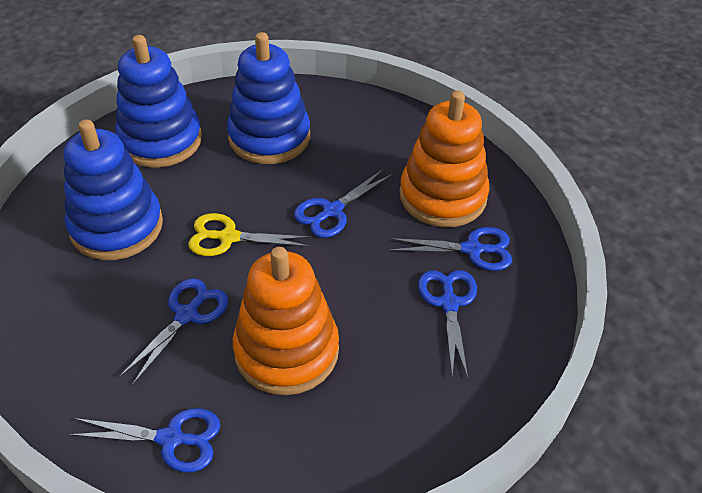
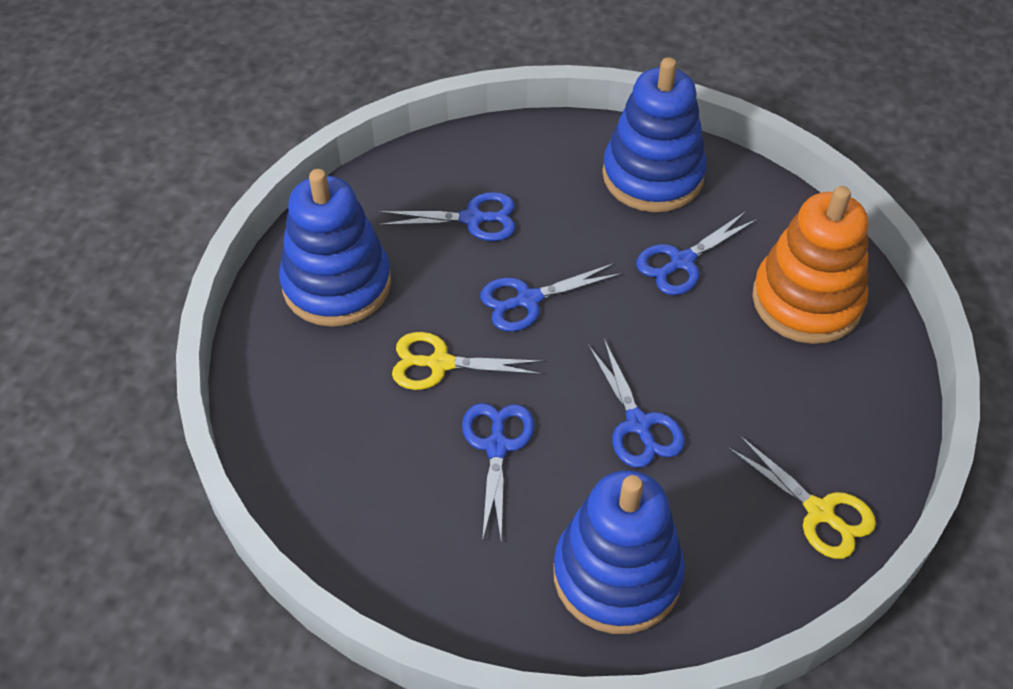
orange stacking toy: 2 -> 1
yellow scissors: 1 -> 2

